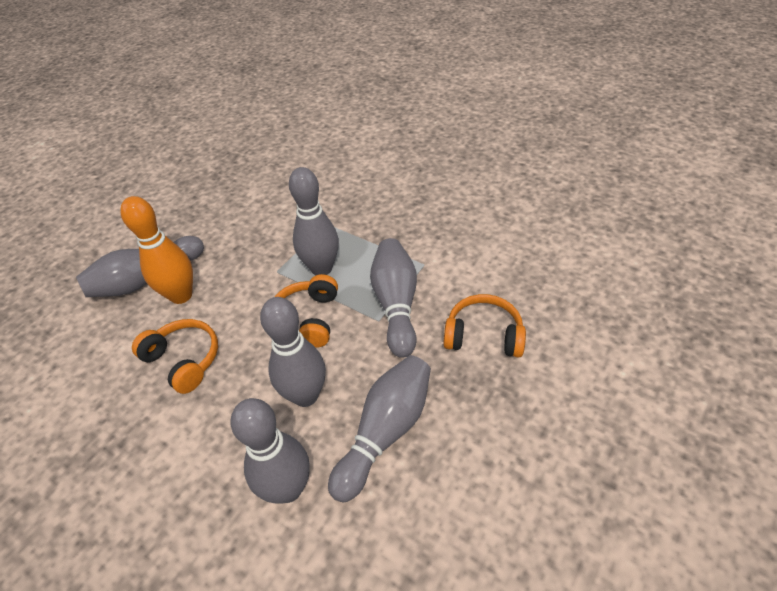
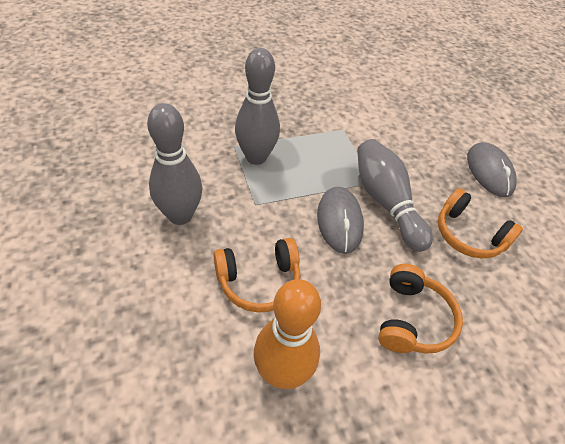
grey bowling pin: 6 -> 3
grey mouse: 0 -> 2

